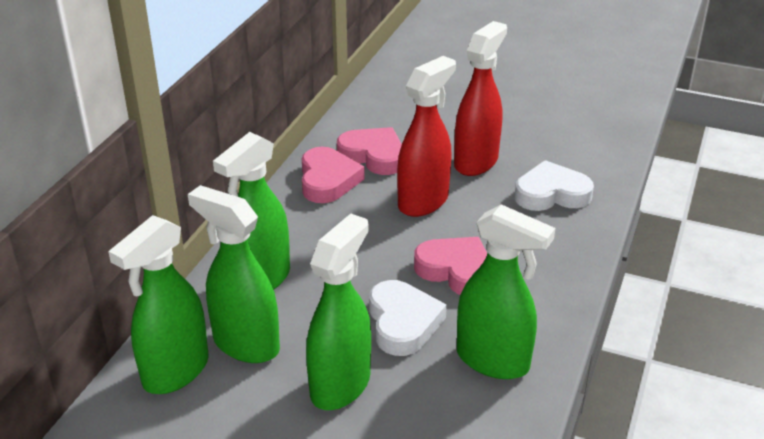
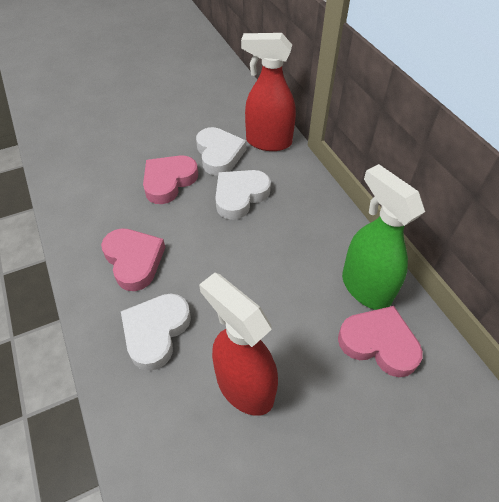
green spray bottle: 5 -> 1
white heart: 2 -> 3

